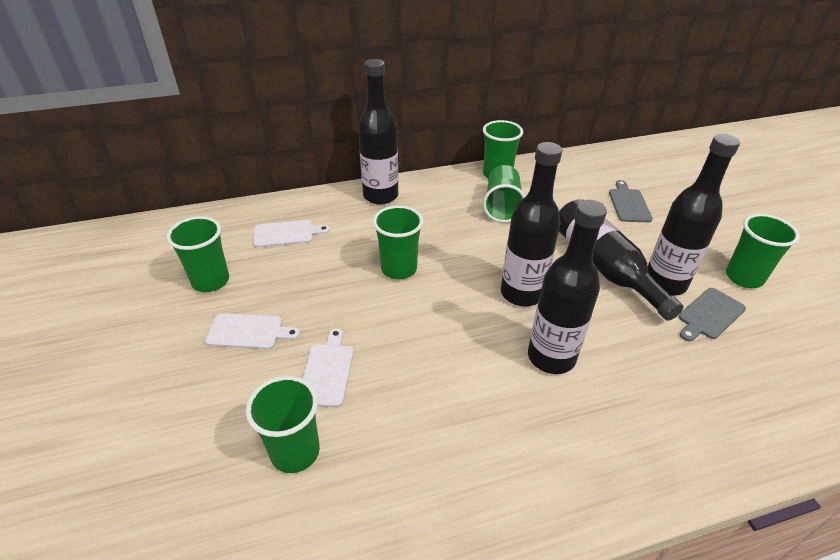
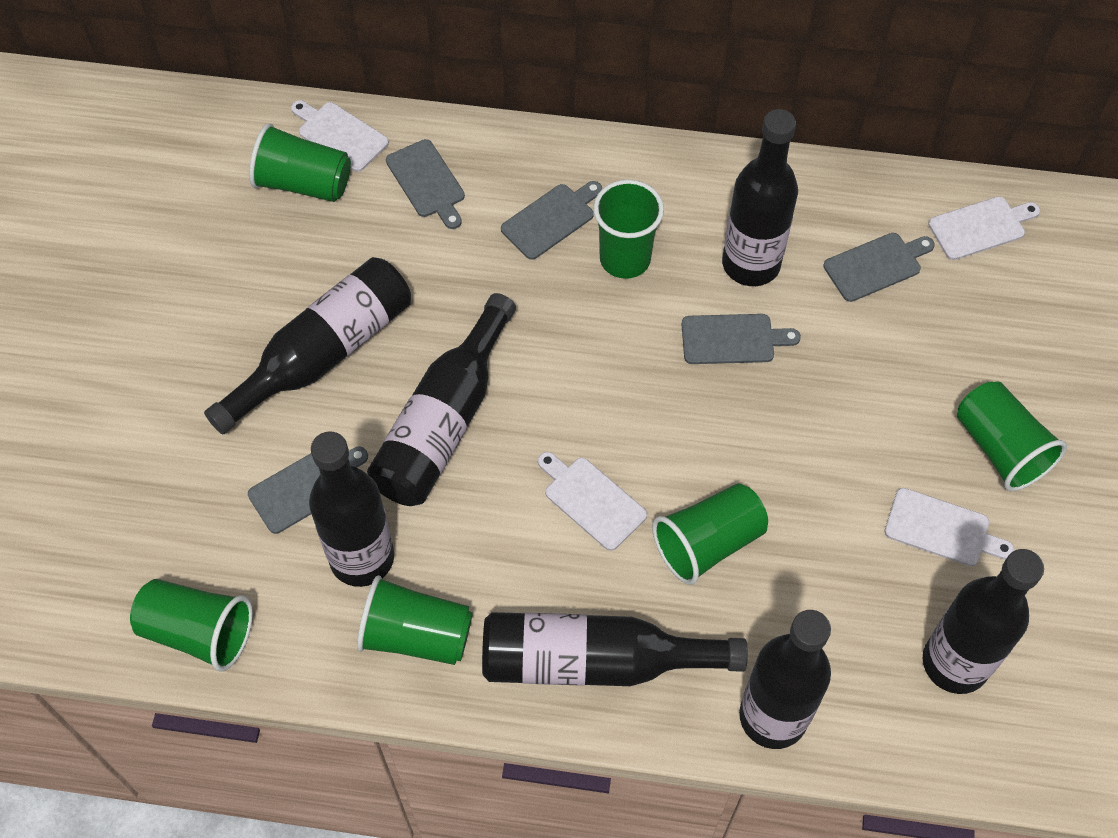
black bottle: 5 -> 7
grey cutting board: 2 -> 5
white cutting board: 3 -> 4

